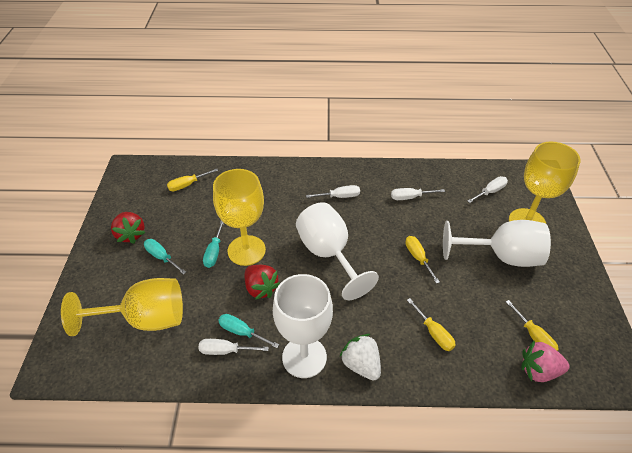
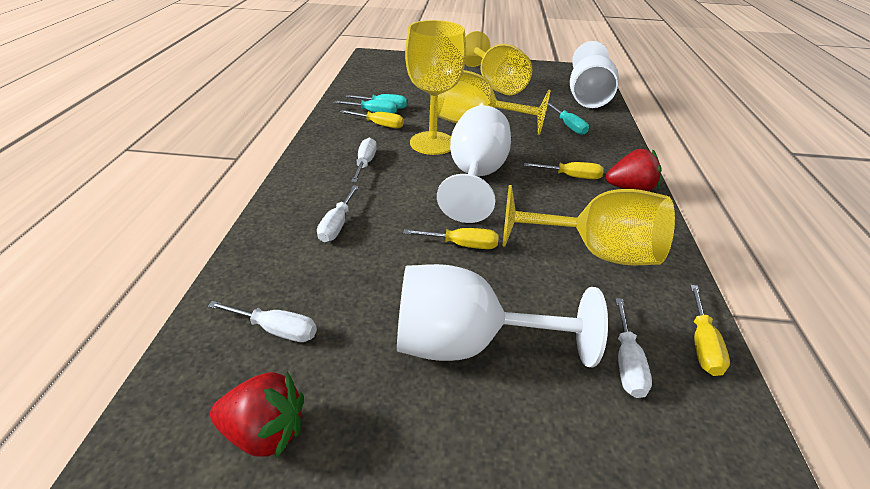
pink strawberry: 1 -> 0
white strawberry: 1 -> 0
yellow goblet: 3 -> 4

